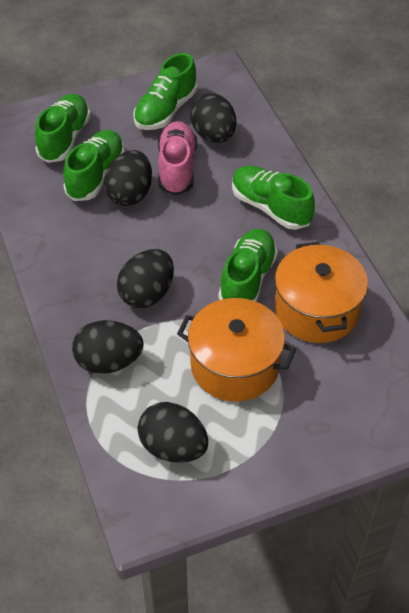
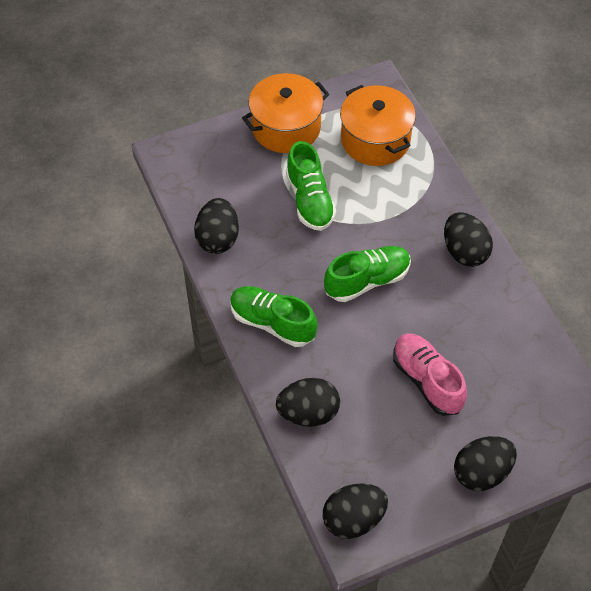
green shoe: 5 -> 3

